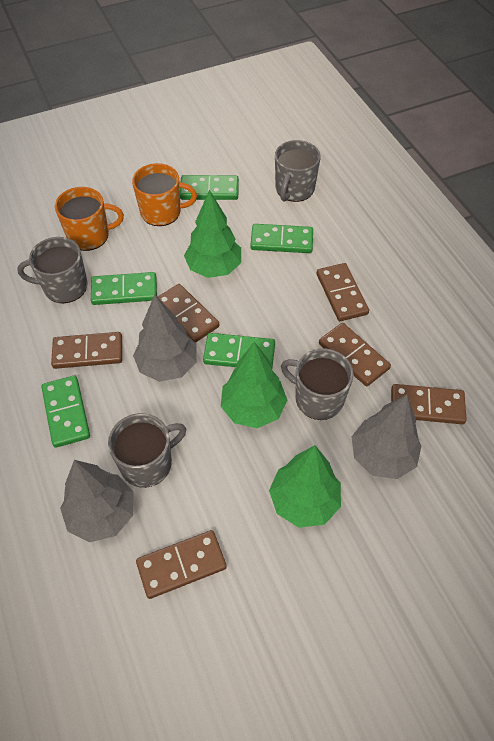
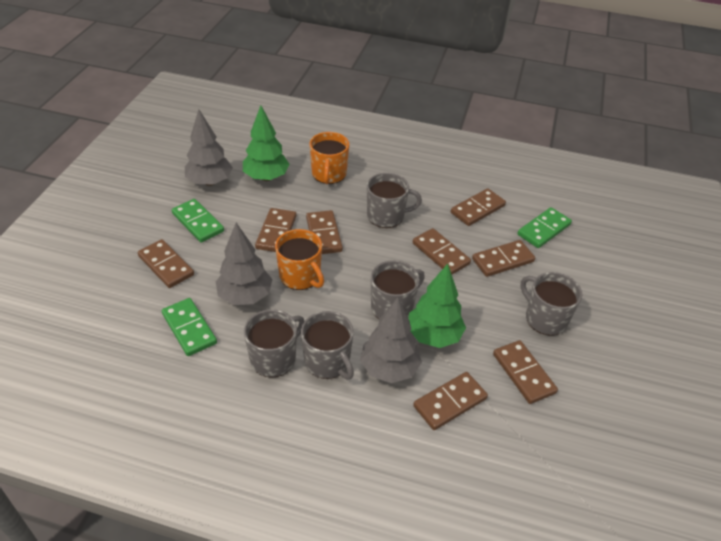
brown domino: 6 -> 8
green domino: 5 -> 3
green tree: 3 -> 2
grey mug: 4 -> 5

